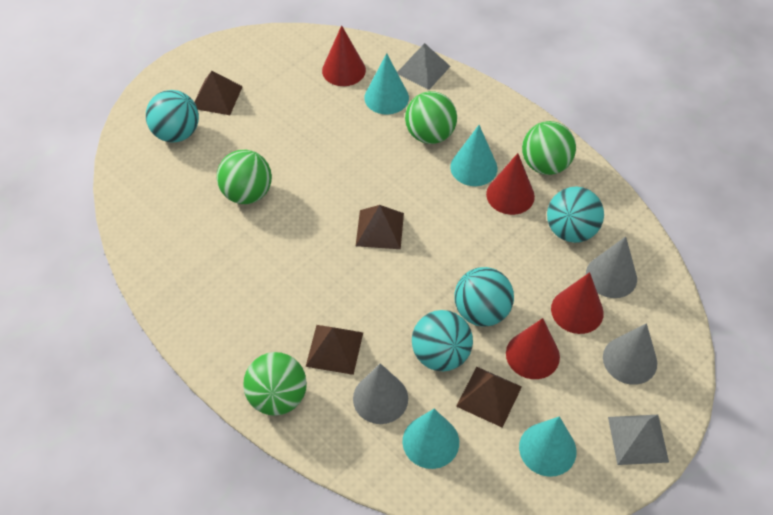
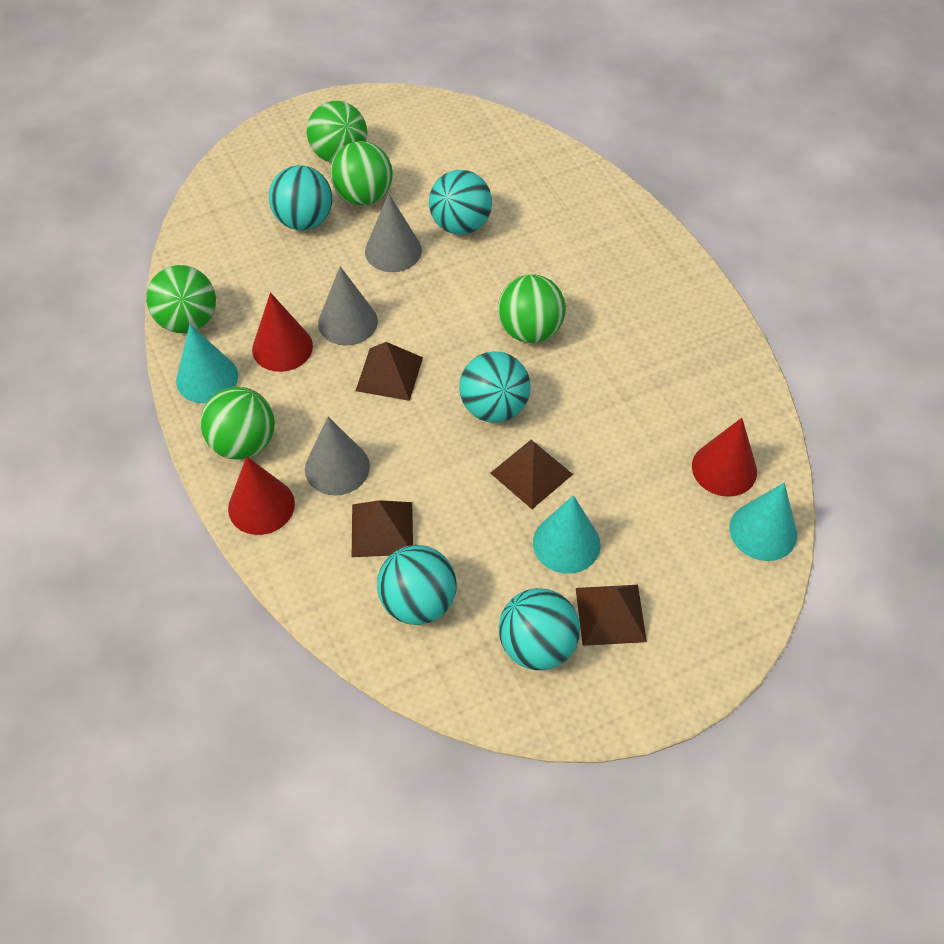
green ball: 4 -> 5
grey pyramid: 2 -> 0
red cone: 4 -> 3
turquoise ball: 4 -> 5
turquoise cone: 4 -> 3

